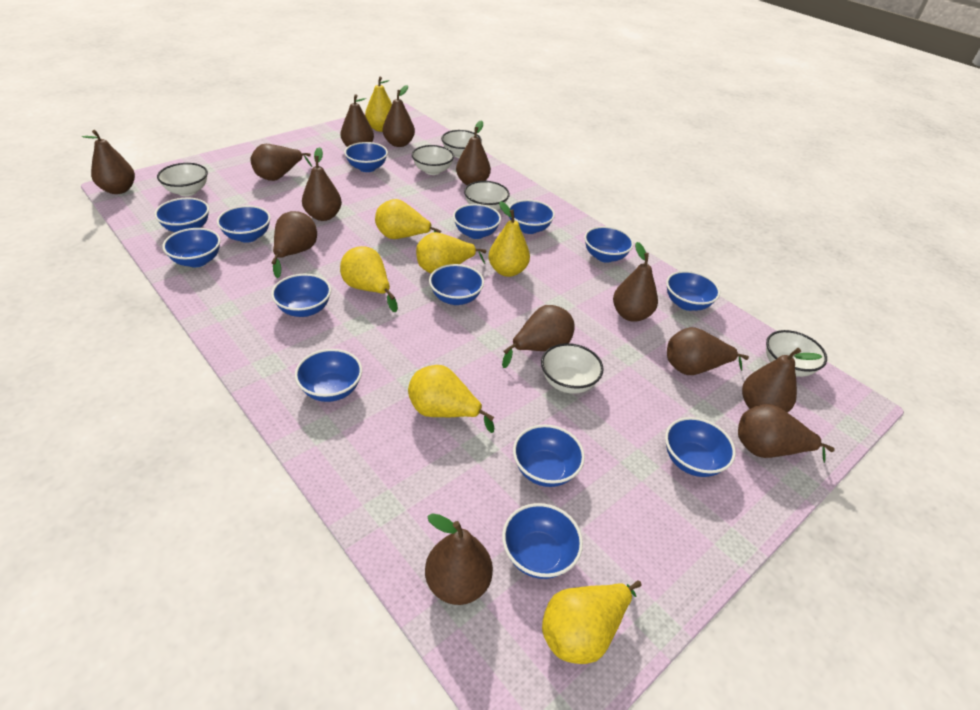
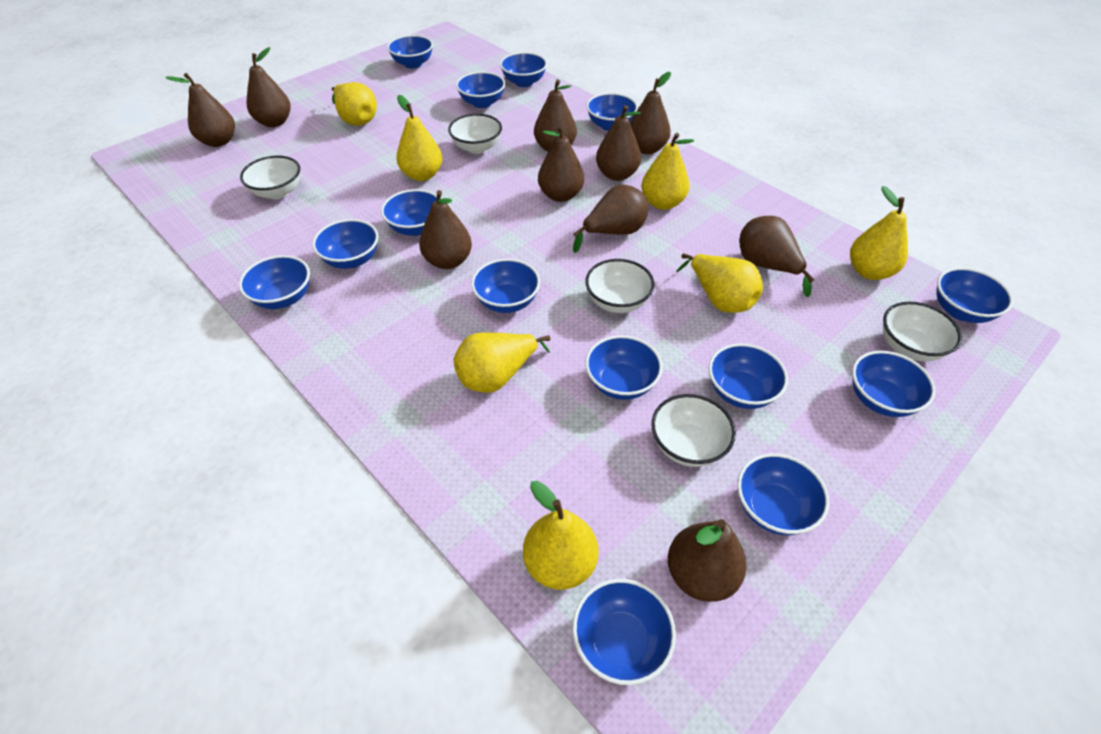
brown pear: 13 -> 10
white bowl: 6 -> 5

